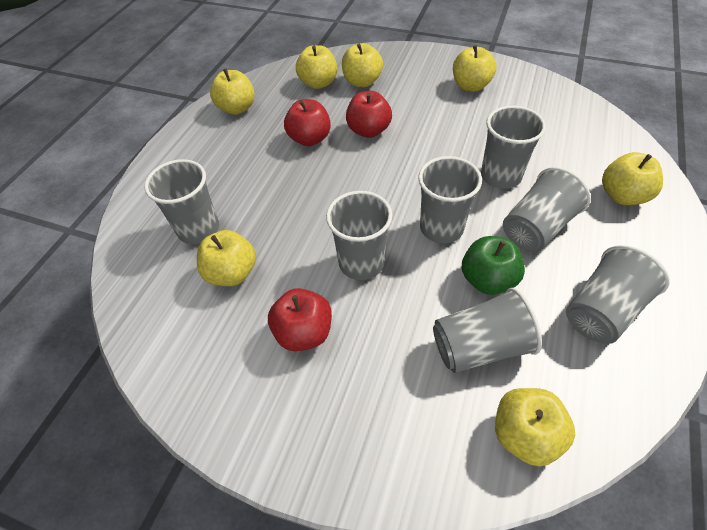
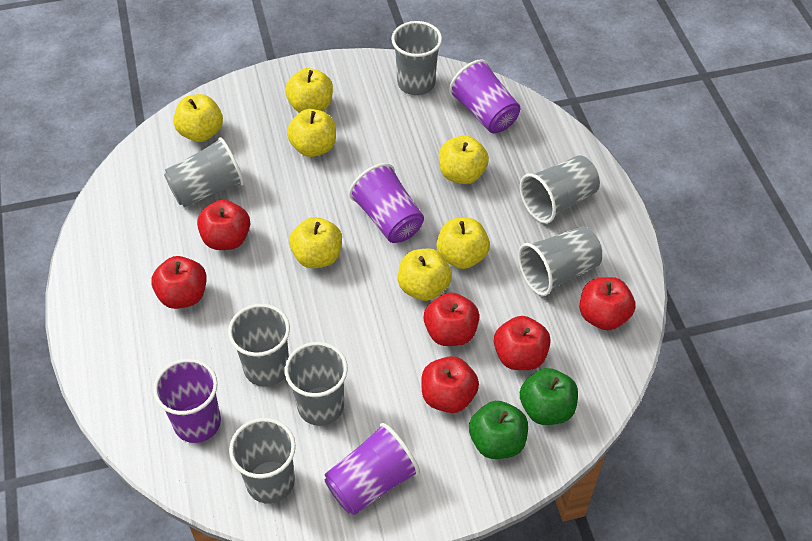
green apple: 1 -> 2
purple cup: 0 -> 4
red apple: 3 -> 6

